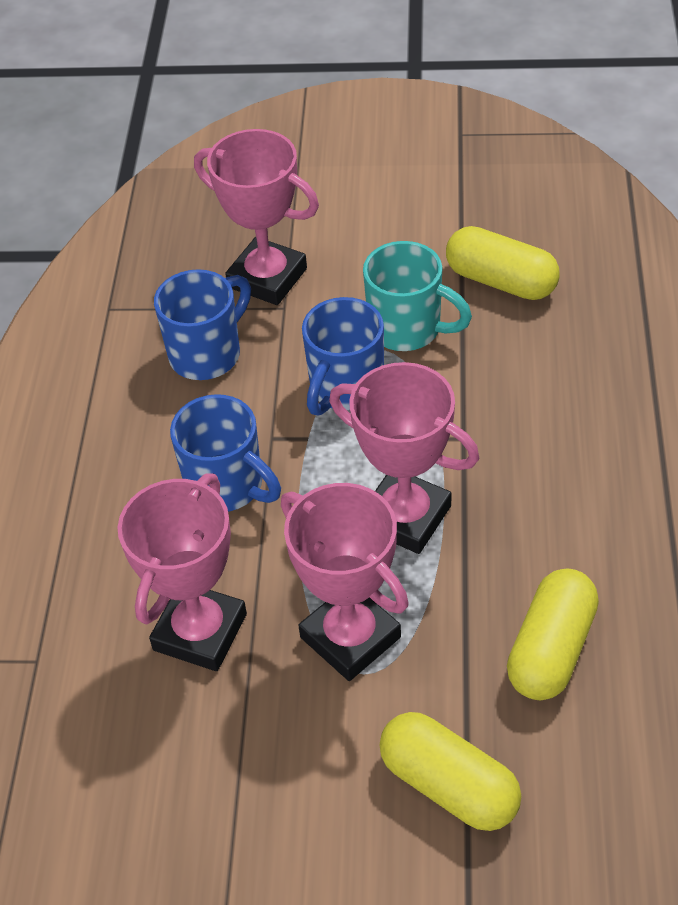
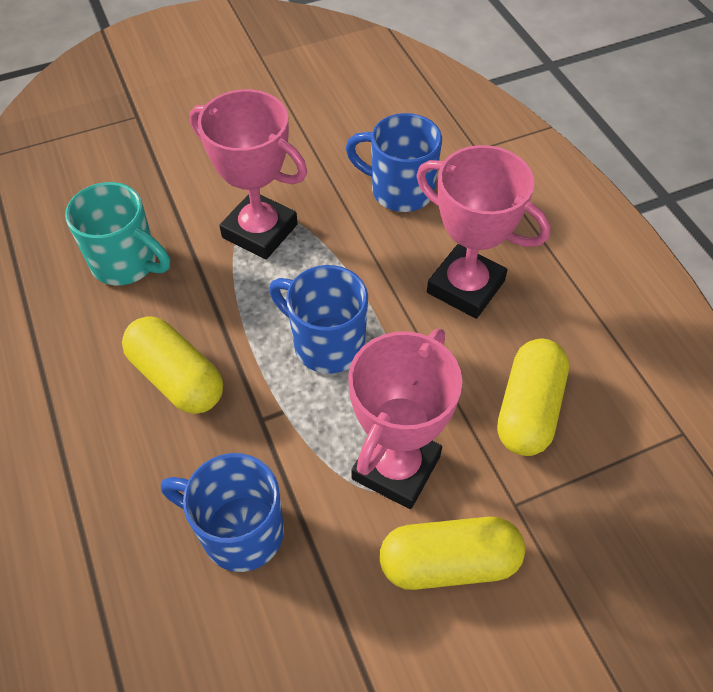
pink trophy: 4 -> 3

